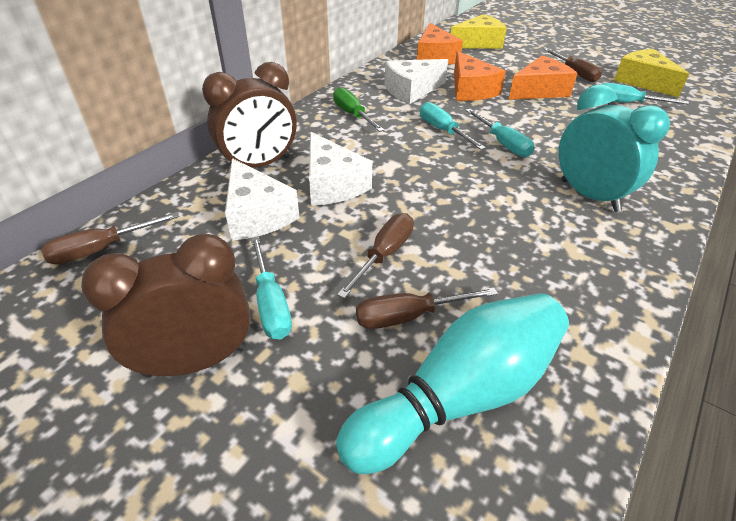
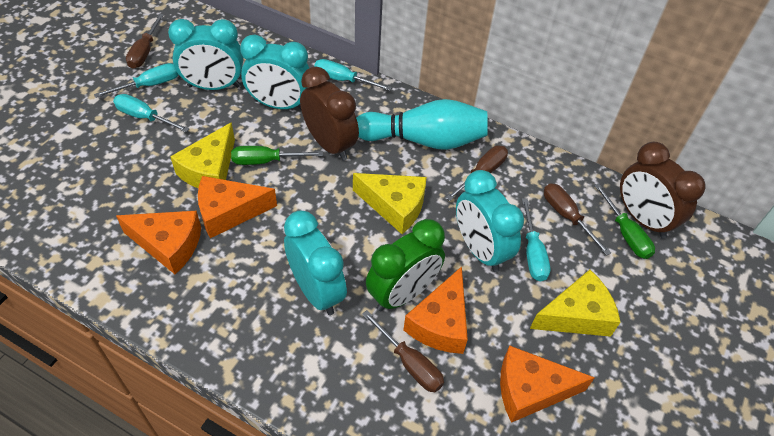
green clock: 0 -> 1
green screwdriver: 1 -> 2
orange cheese: 3 -> 4
turquoise clock: 1 -> 4
white cheese: 3 -> 0
yellow cheese: 2 -> 3

